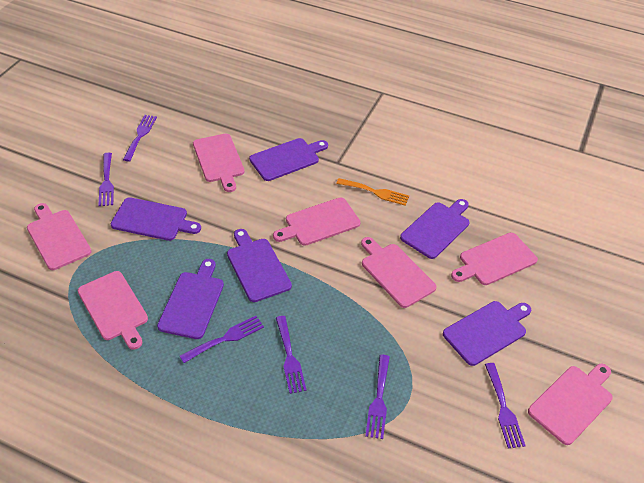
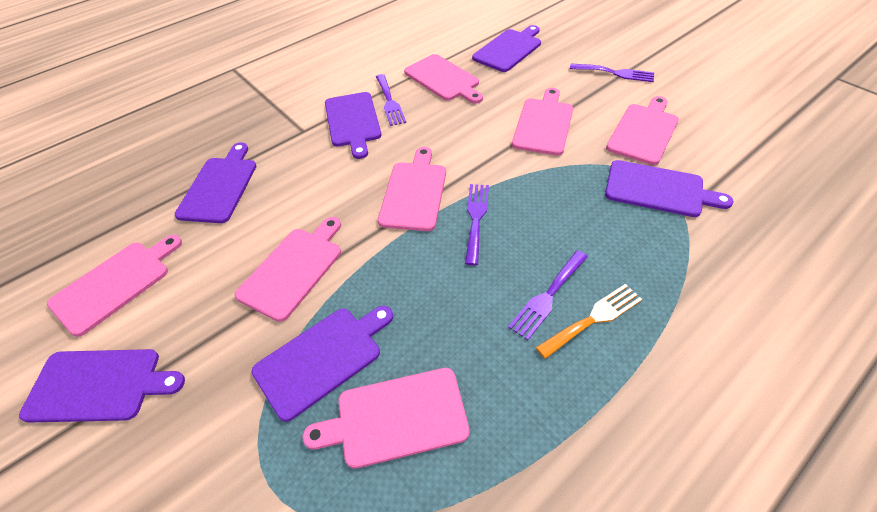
purple fork: 6 -> 4

